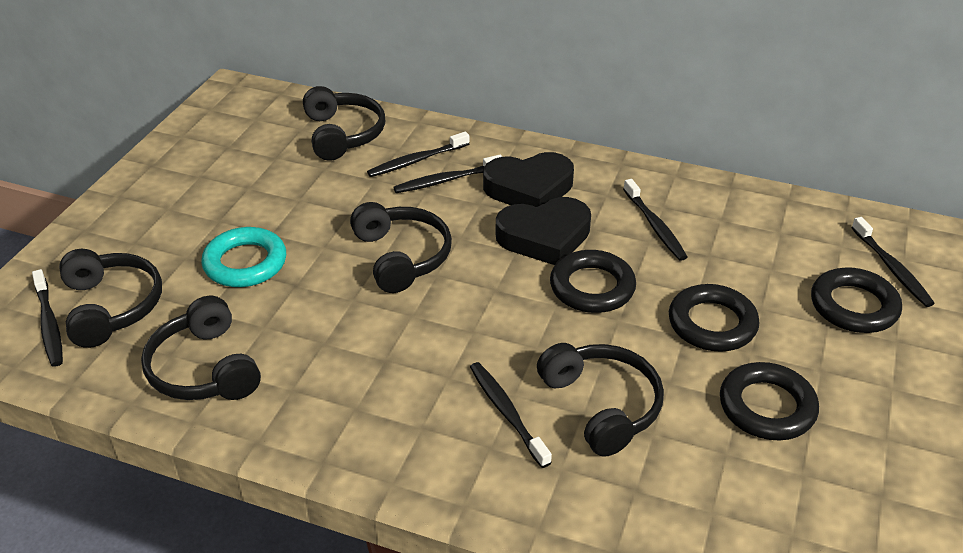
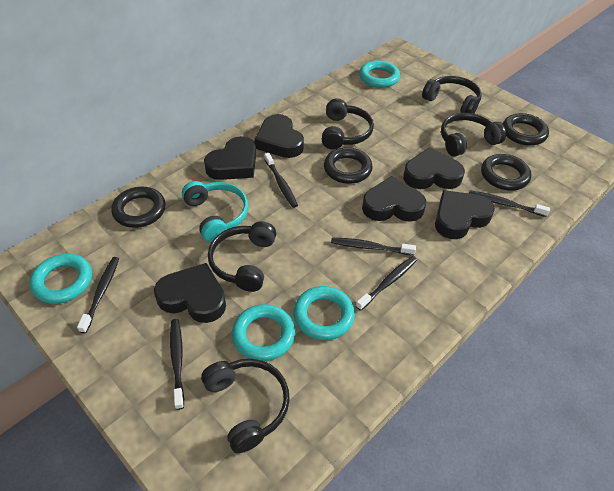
black heart: 2 -> 6
turquoise headphones: 0 -> 1
turquoise ring: 1 -> 4

